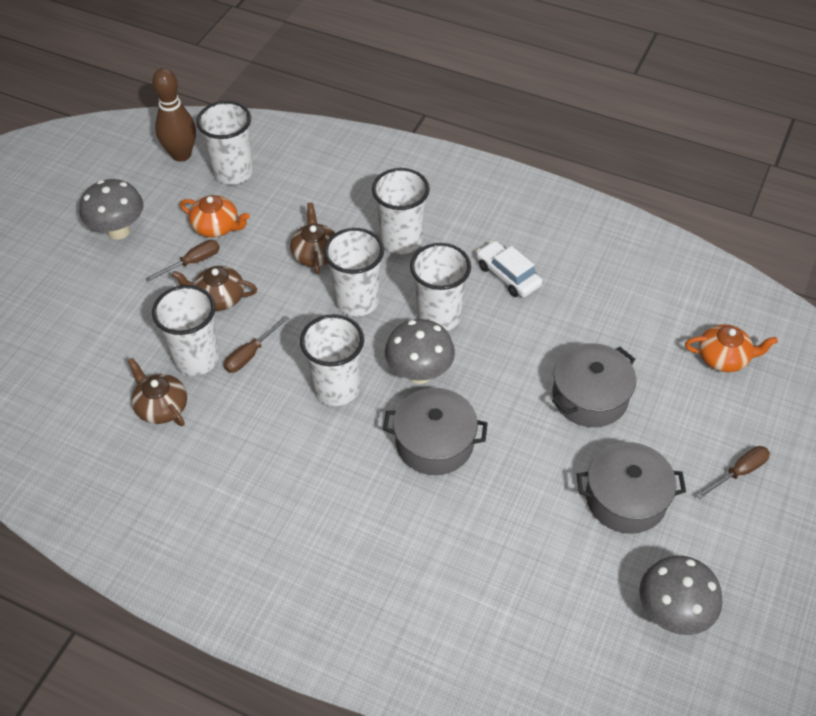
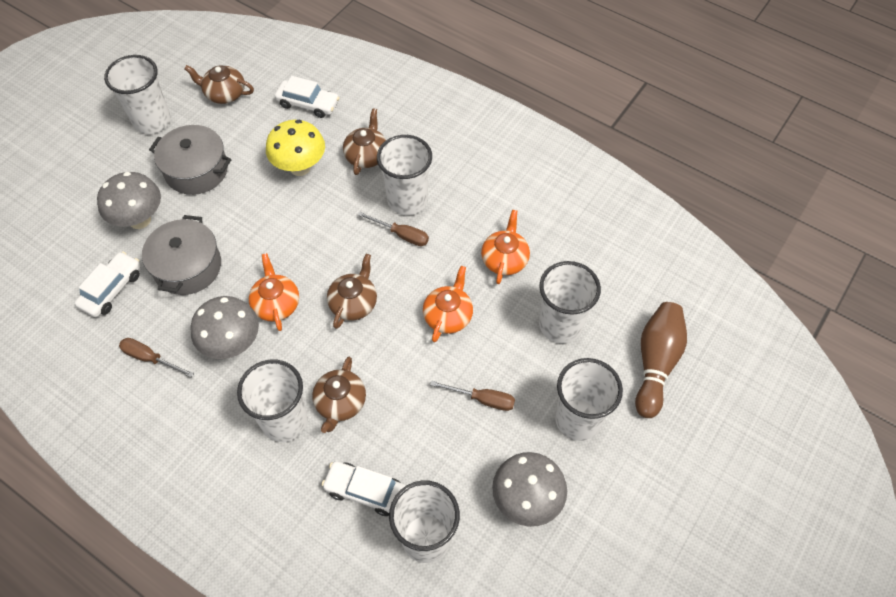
brown teapot: 3 -> 4
grey pot: 3 -> 2
orange teapot: 2 -> 3
white car: 1 -> 3
yellow mushroom: 0 -> 1

